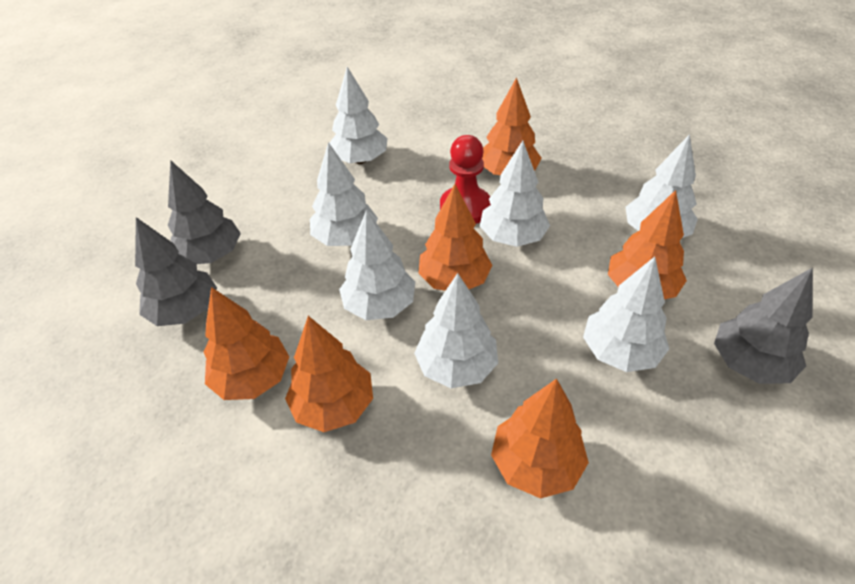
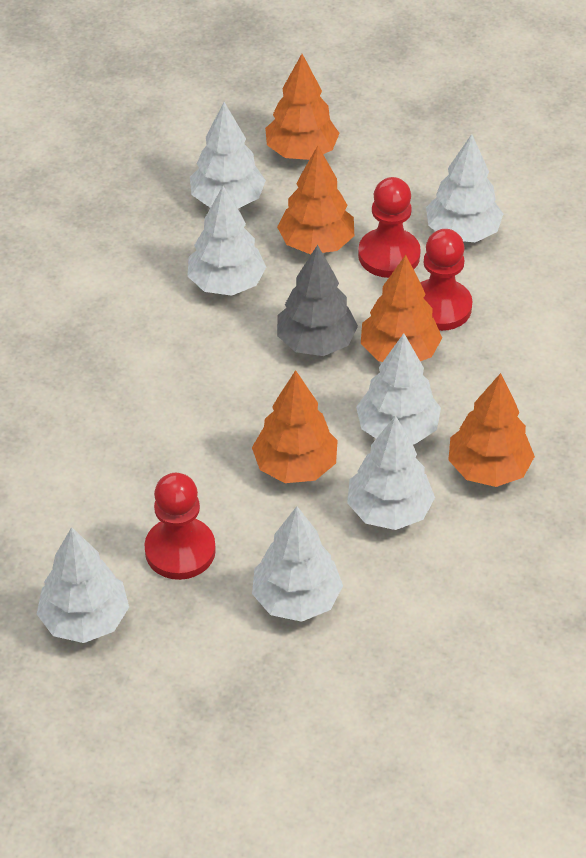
grey tree: 3 -> 1
orange tree: 6 -> 5
red pawn: 1 -> 3

